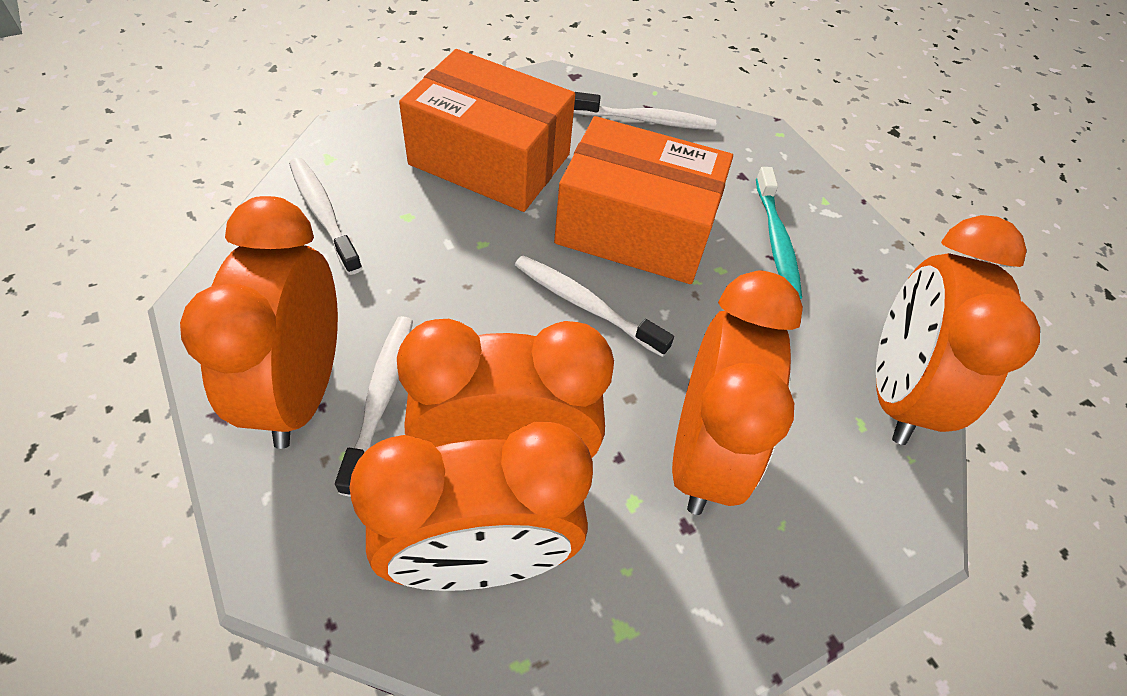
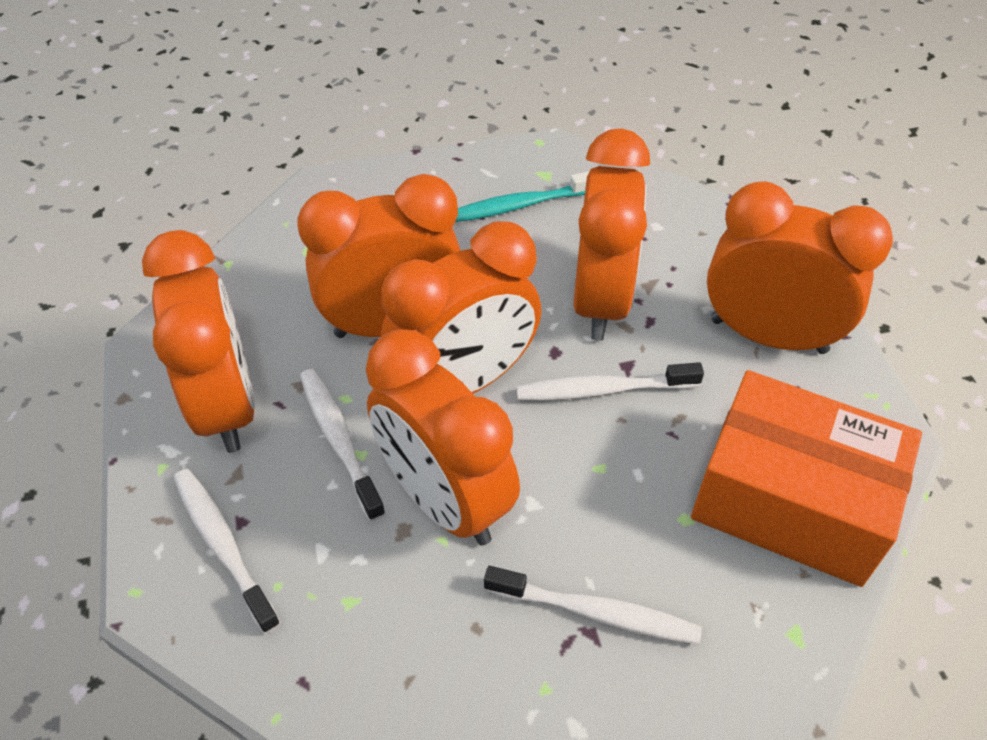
orange box: 2 -> 1
orange clock: 5 -> 6

